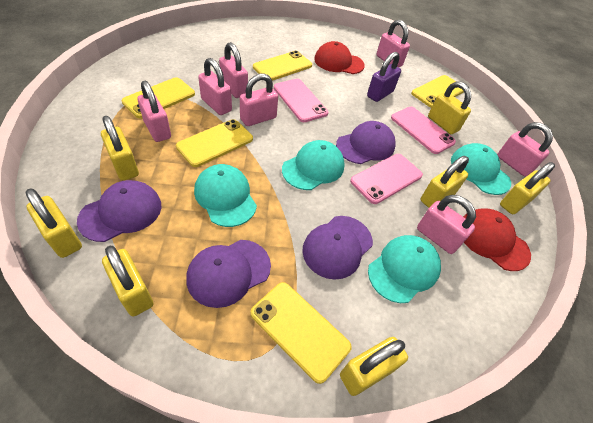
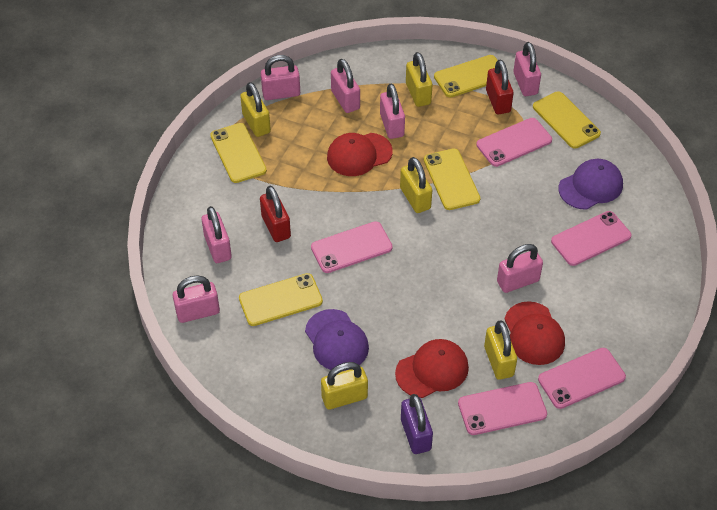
pink phone: 3 -> 5
purple cap: 4 -> 2
red cap: 2 -> 3
red padlock: 0 -> 2
turquoise cap: 4 -> 0
yellow padlock: 7 -> 5

